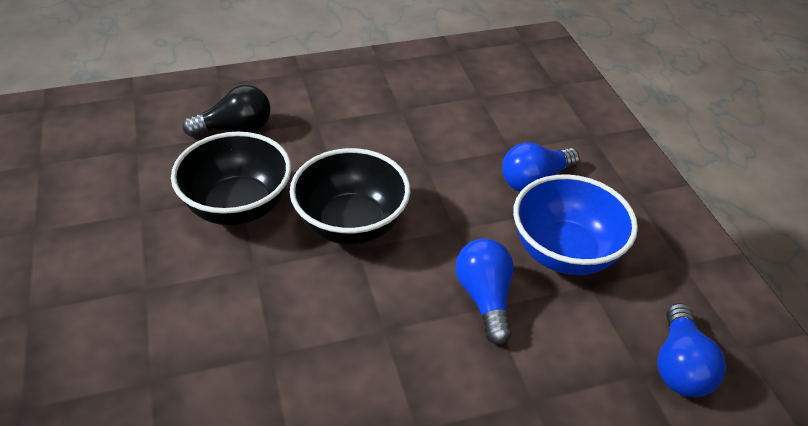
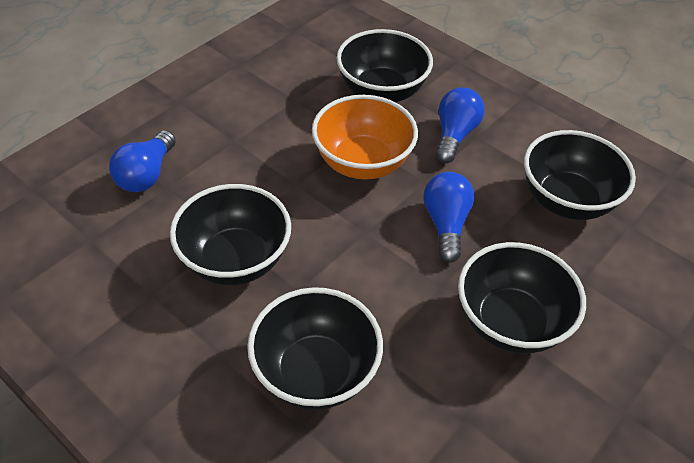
black bowl: 2 -> 5
black light bulb: 1 -> 0
blue bowl: 1 -> 0
orange bowl: 0 -> 1

